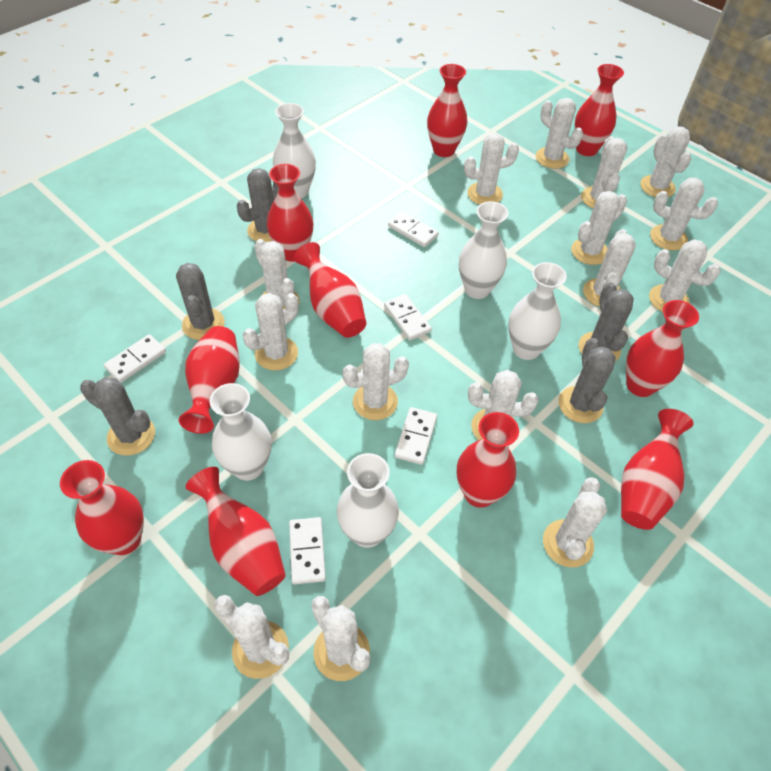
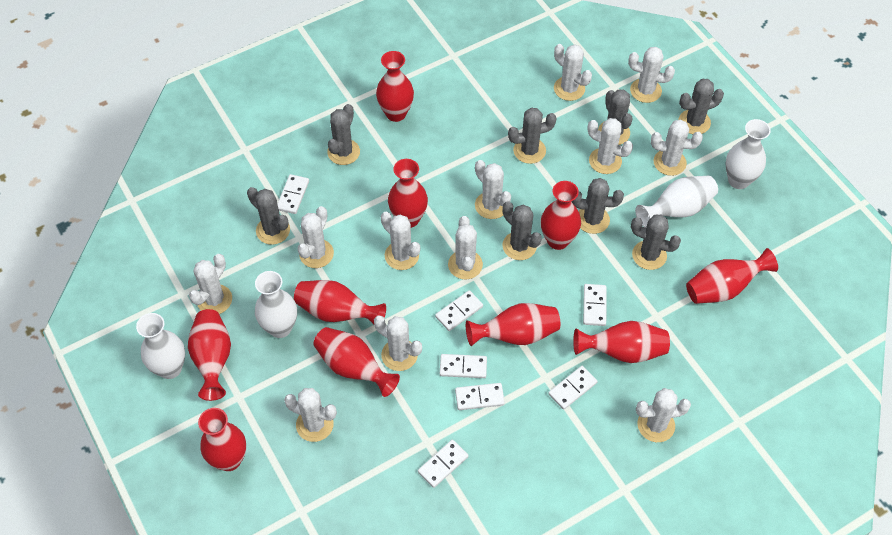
grey cactus: 5 -> 8
white cactus: 15 -> 12
white domino: 5 -> 7
white vase: 5 -> 4

